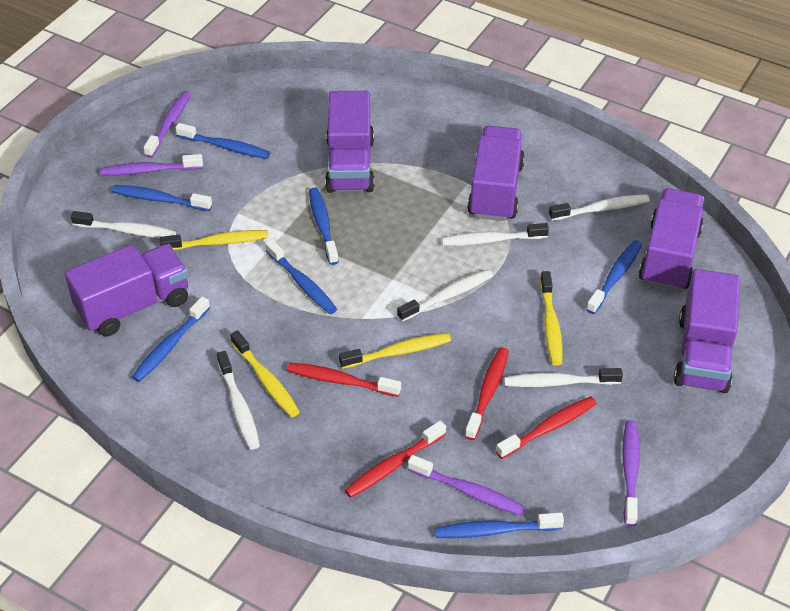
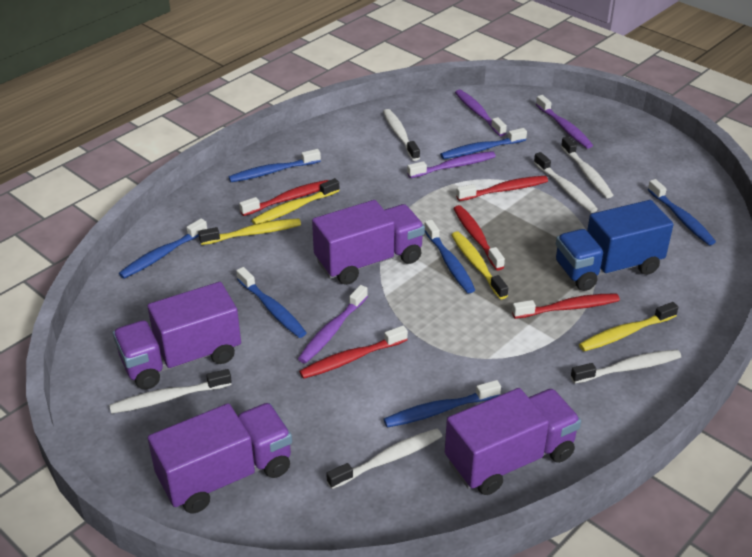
blue truck: 0 -> 1
purple truck: 5 -> 4
red toothbrush: 4 -> 5

